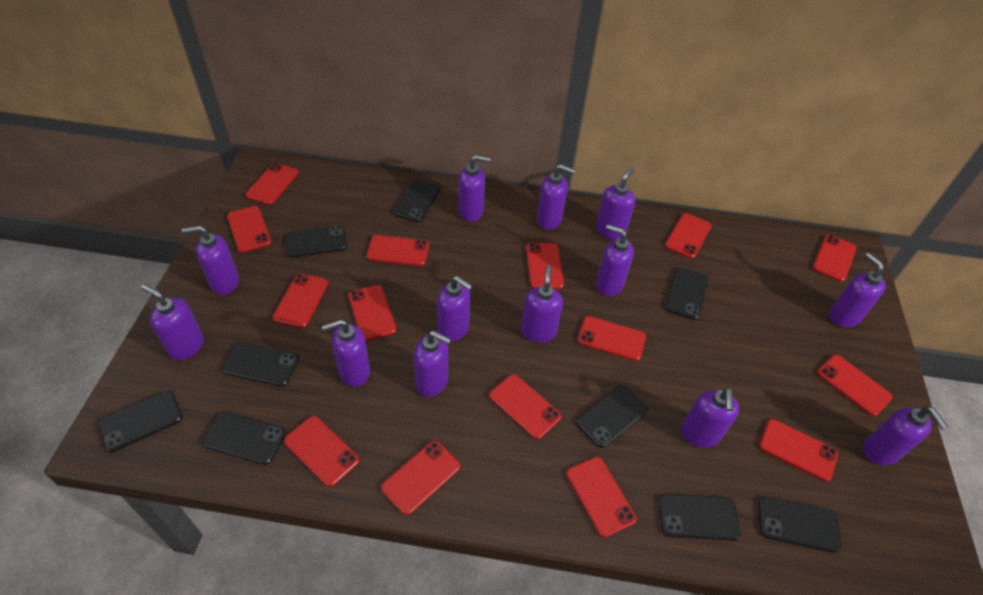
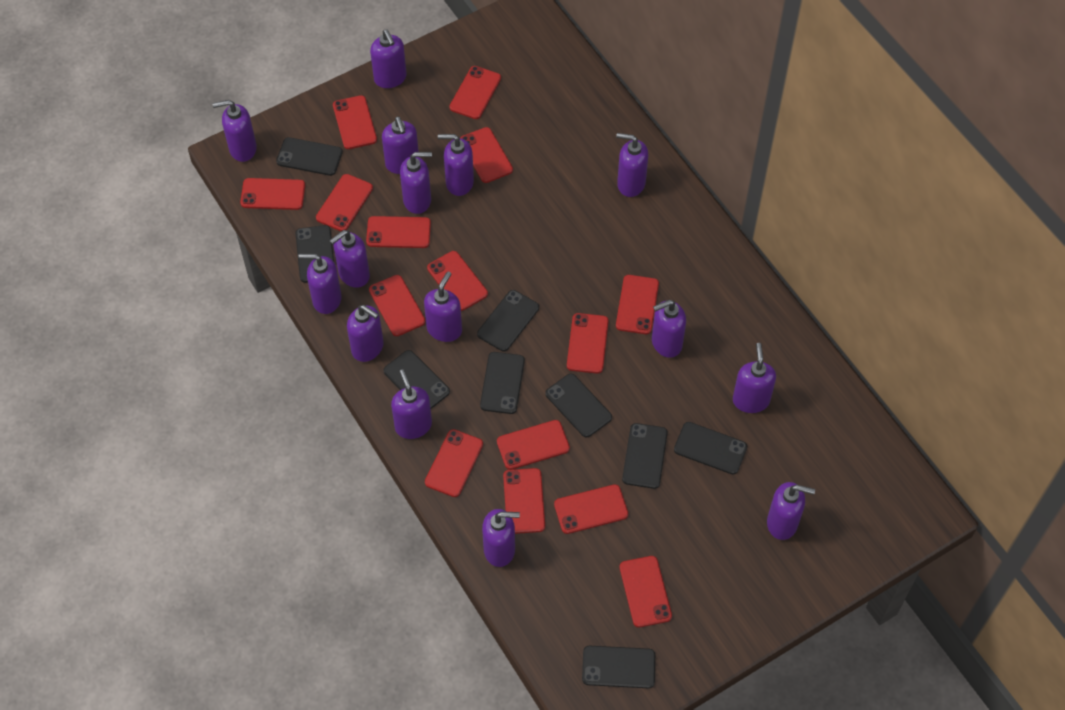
purple soap dispenser: 13 -> 15

